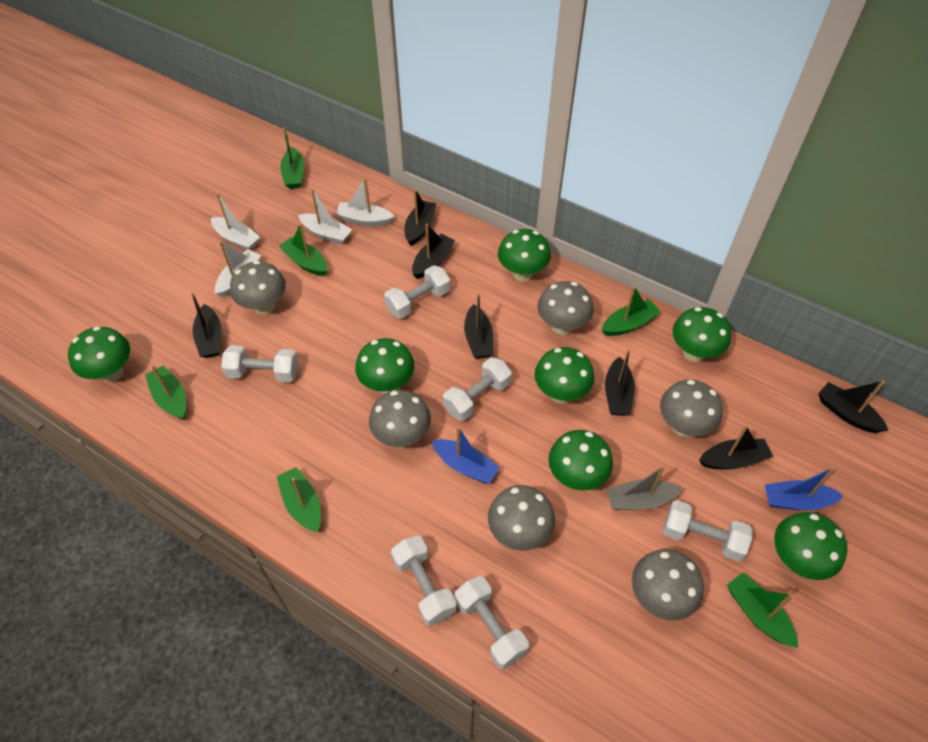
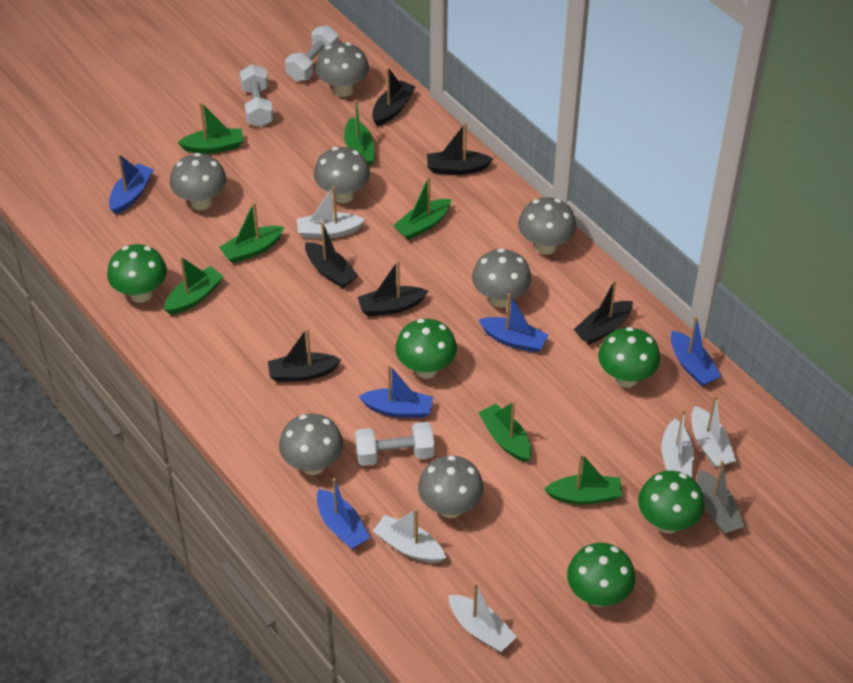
black boat: 7 -> 6
blue boat: 2 -> 5
green boat: 6 -> 7
green mushroom: 7 -> 5
grey mushroom: 6 -> 7
white boat: 4 -> 5
white dumbbell: 6 -> 3

